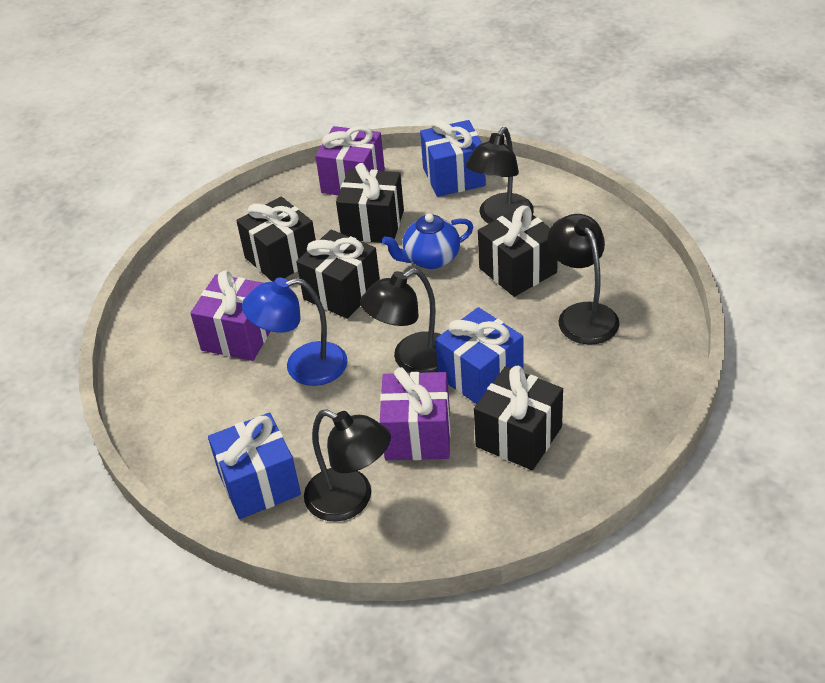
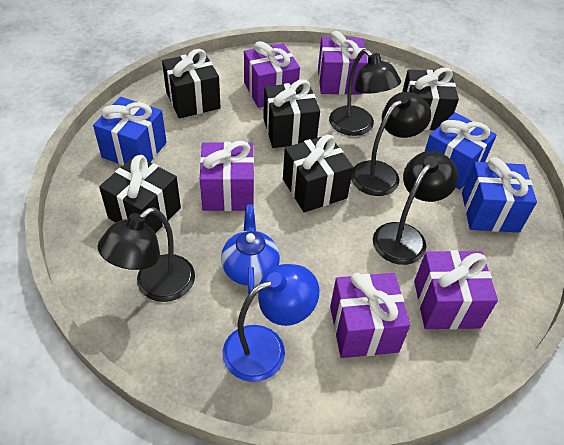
purple gift: 3 -> 5

